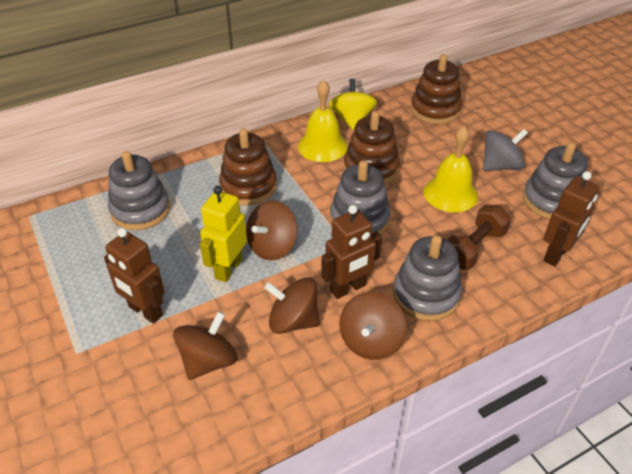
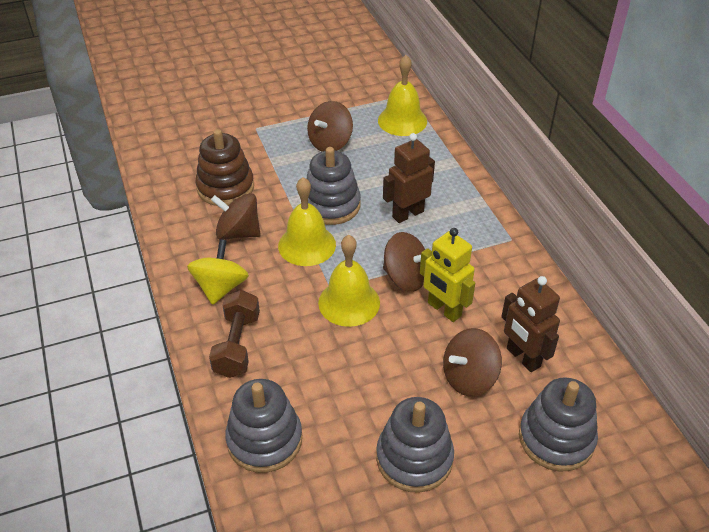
brown robot: 3 -> 2
brown stacking toy: 3 -> 1
grey spinning top: 1 -> 0
yellow bell: 2 -> 3

